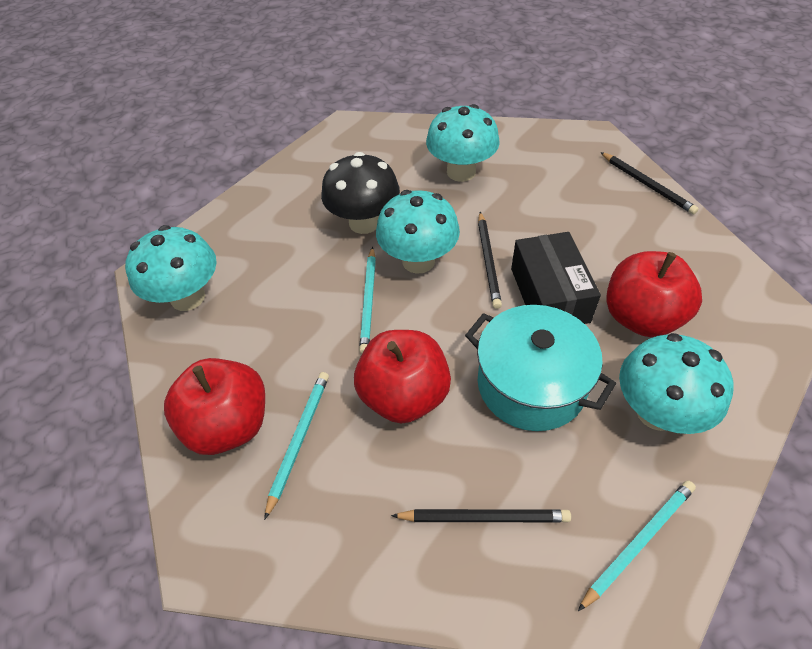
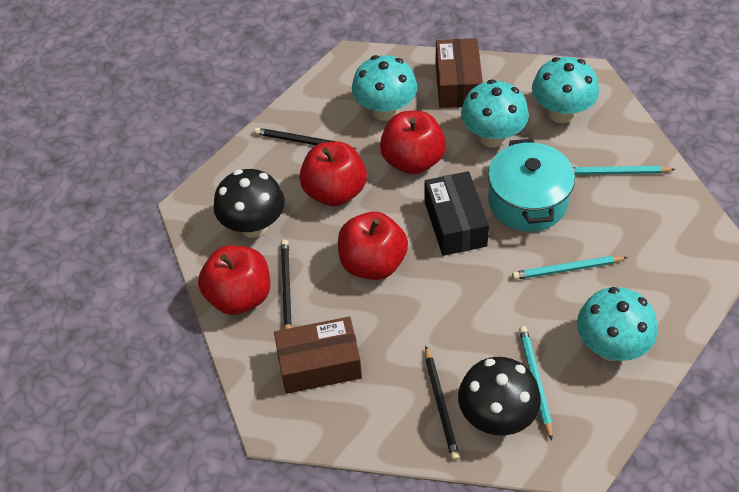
black mushroom: 1 -> 2
brown box: 0 -> 2
red apple: 3 -> 4

